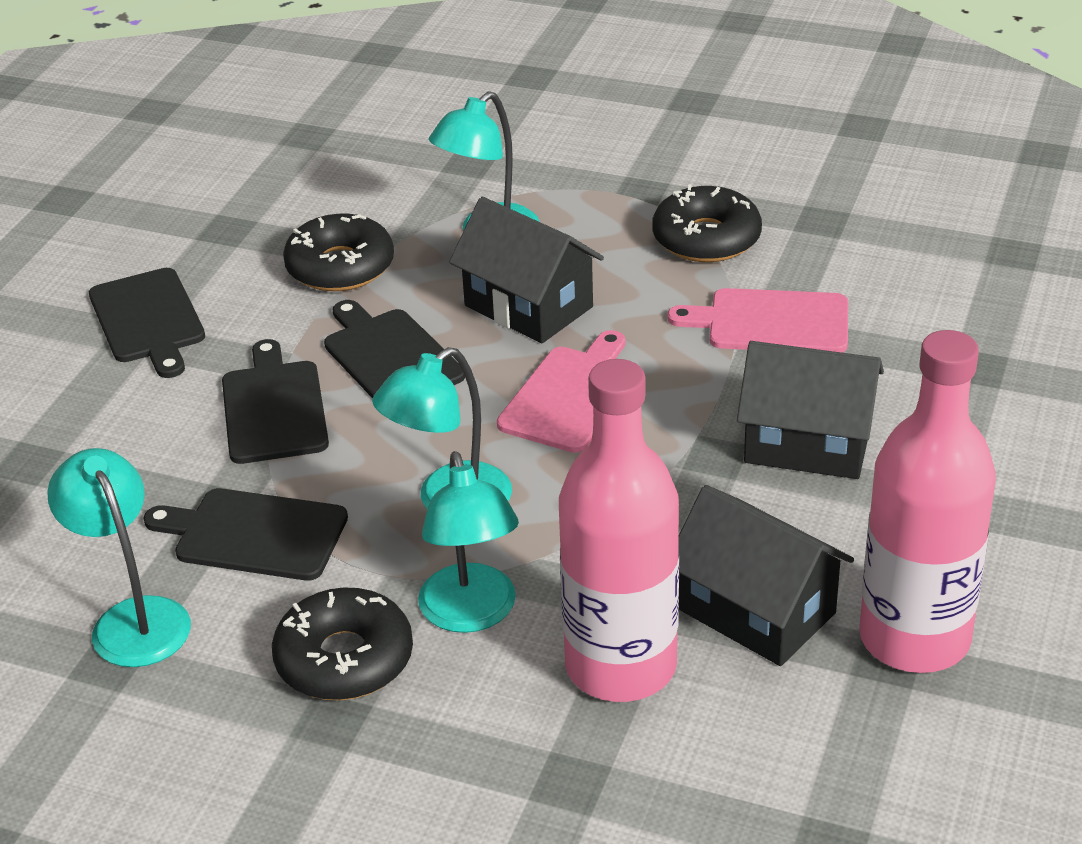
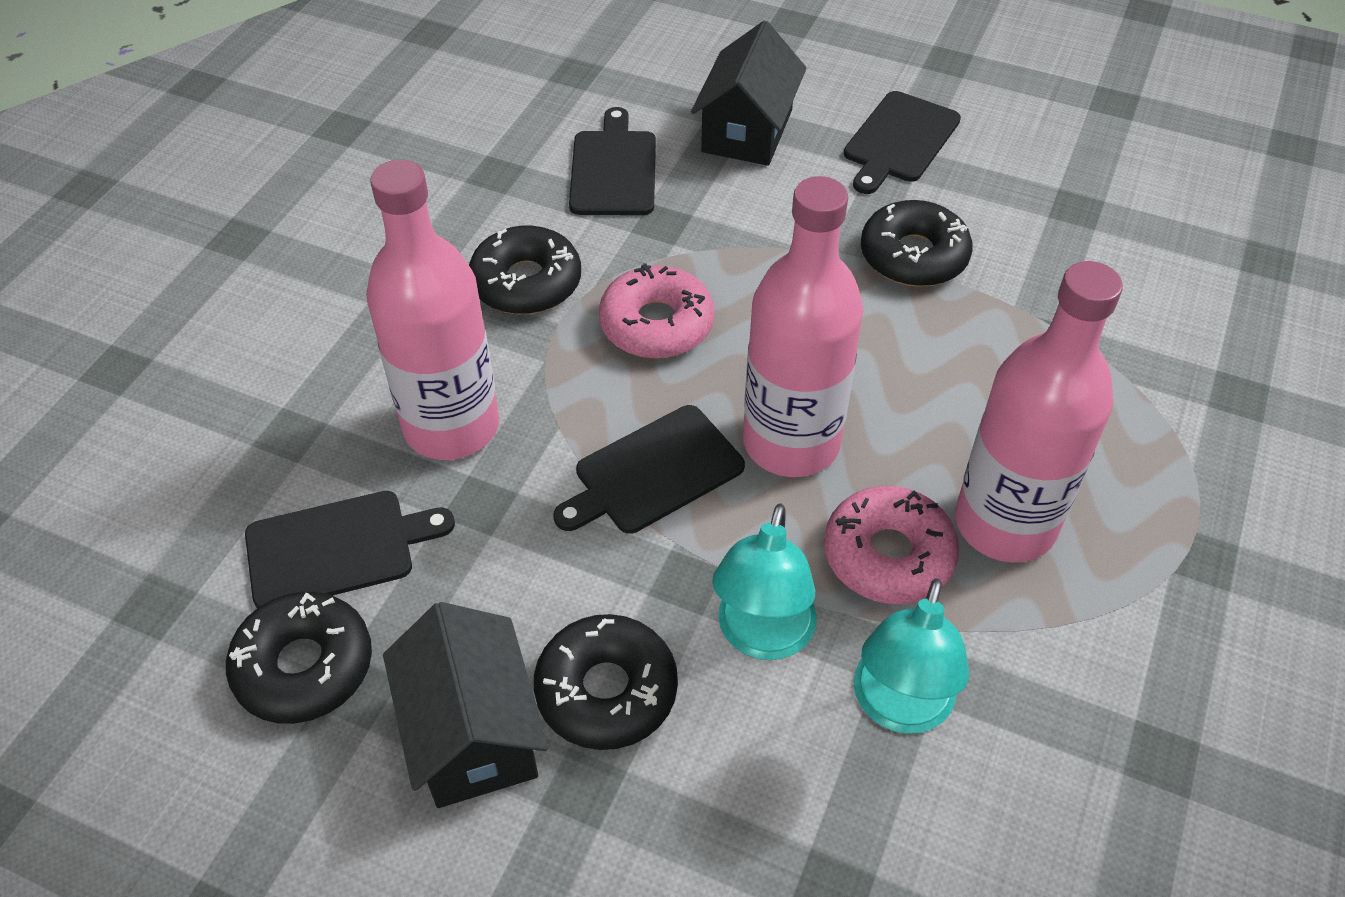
black donut: 3 -> 4
black house: 3 -> 2
pink bottle: 2 -> 3
pink cutting board: 2 -> 0
pink donut: 0 -> 2
turquoise lamp: 4 -> 2

